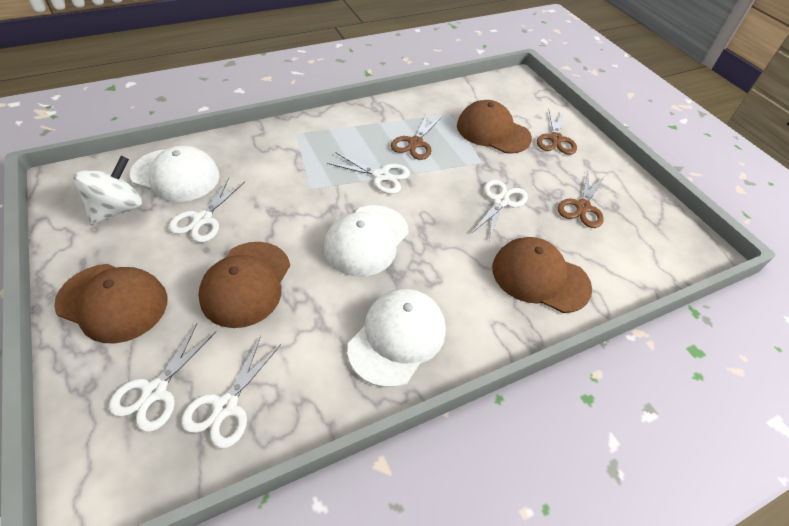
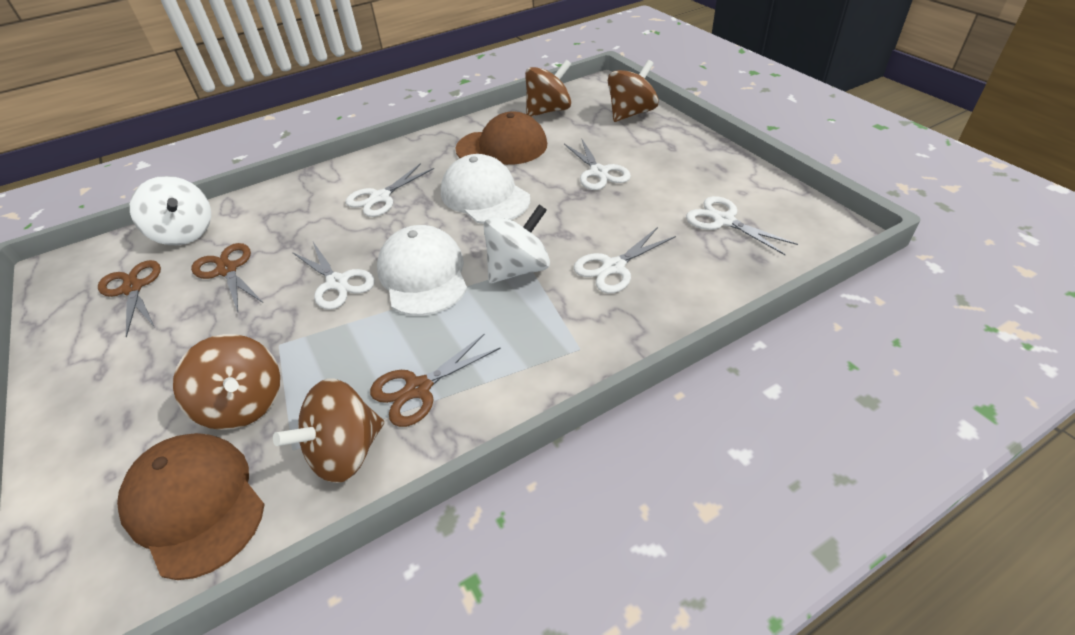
brown cap: 4 -> 2
brown spinning top: 0 -> 4
white cap: 3 -> 2
white spinning top: 1 -> 2

